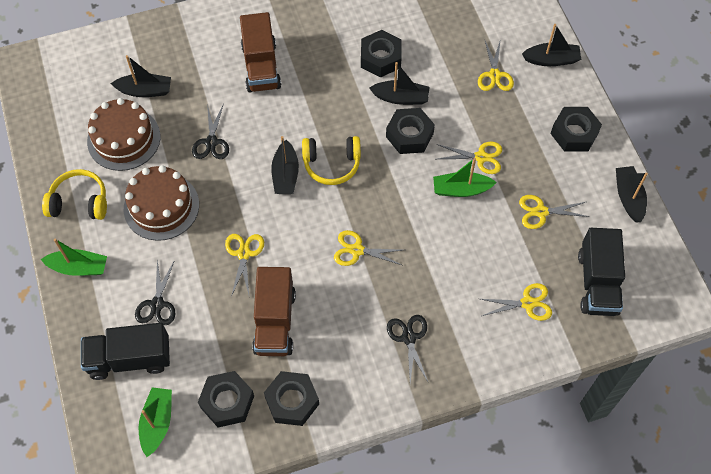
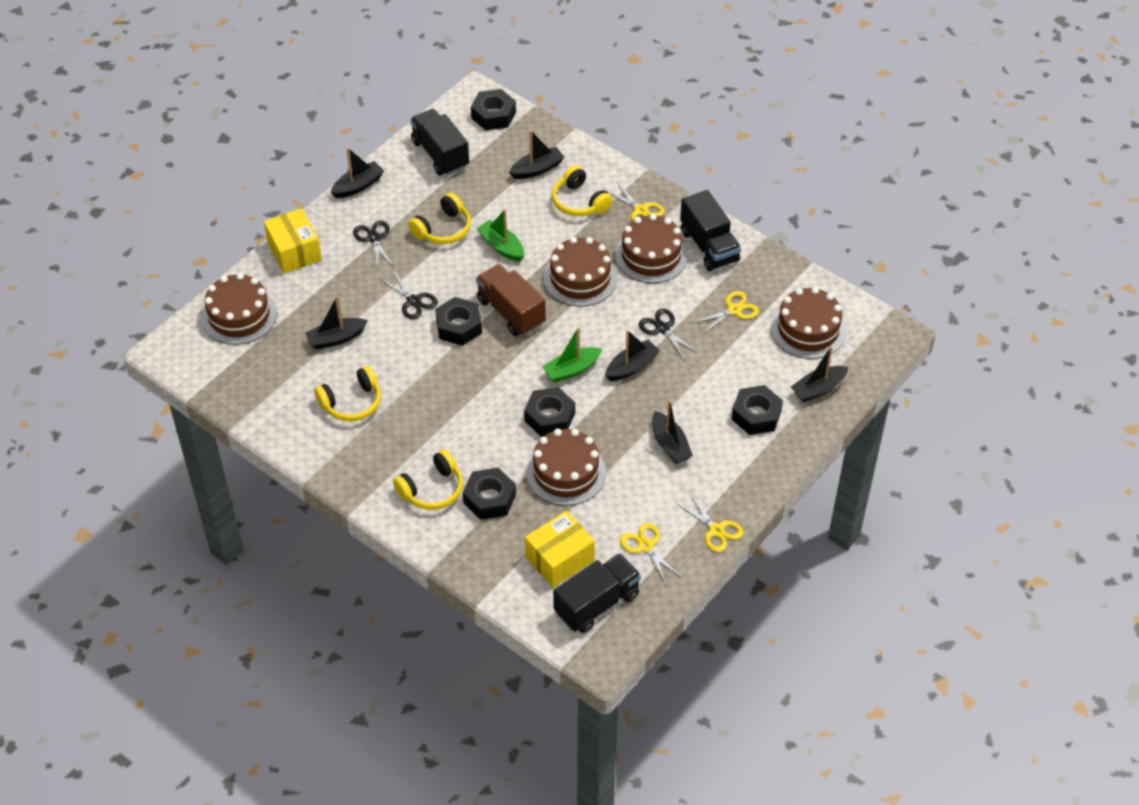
black boat: 5 -> 6
black truck: 2 -> 3
brown cake: 2 -> 5
brown truck: 2 -> 1
green boat: 3 -> 2
yellow box: 0 -> 2
yellow headphones: 2 -> 4
yellow scissors: 6 -> 4

